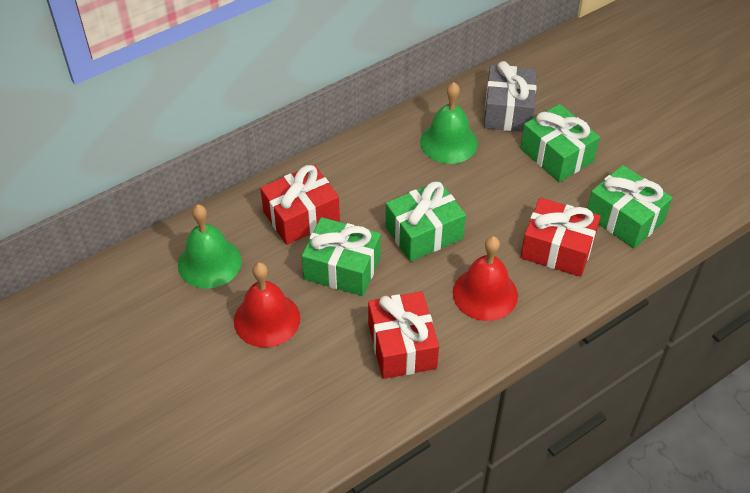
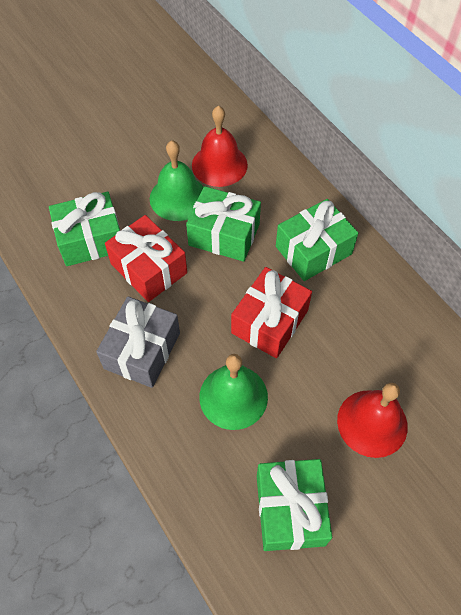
red gift: 3 -> 2

